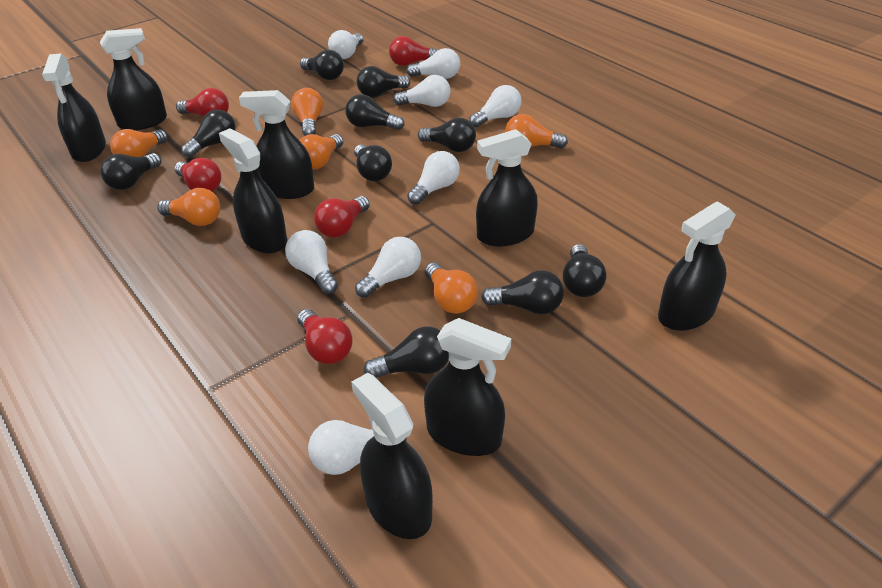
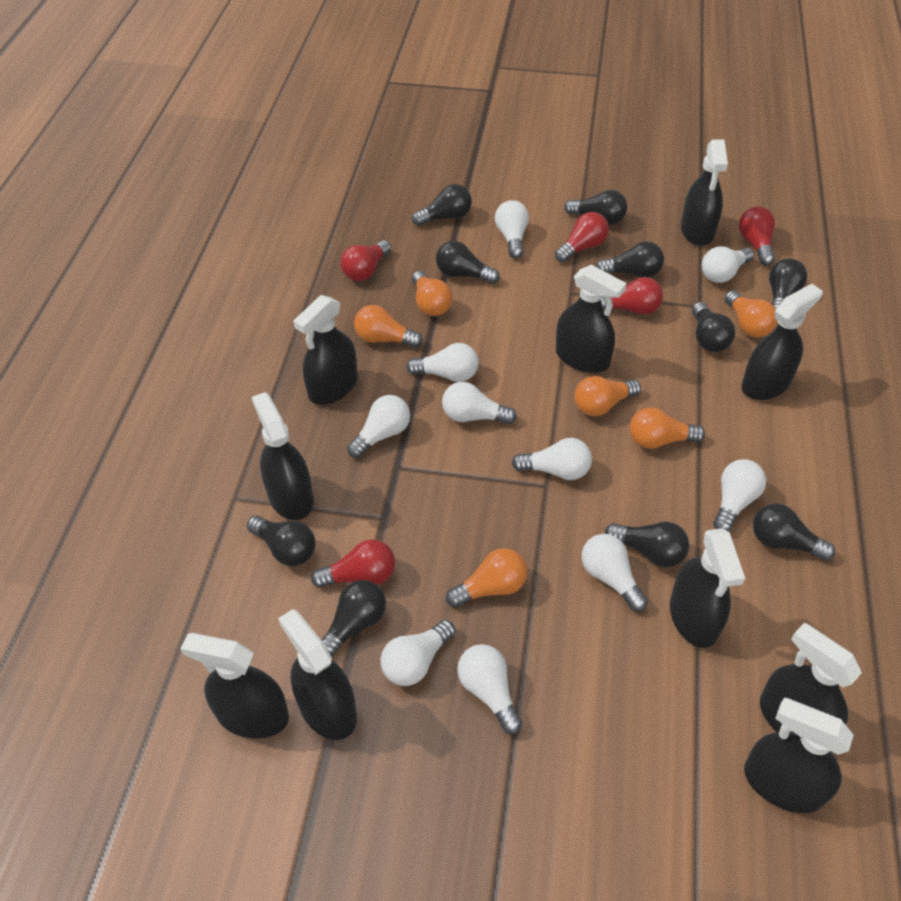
black spray bottle: 8 -> 10
white light bulb: 8 -> 10

